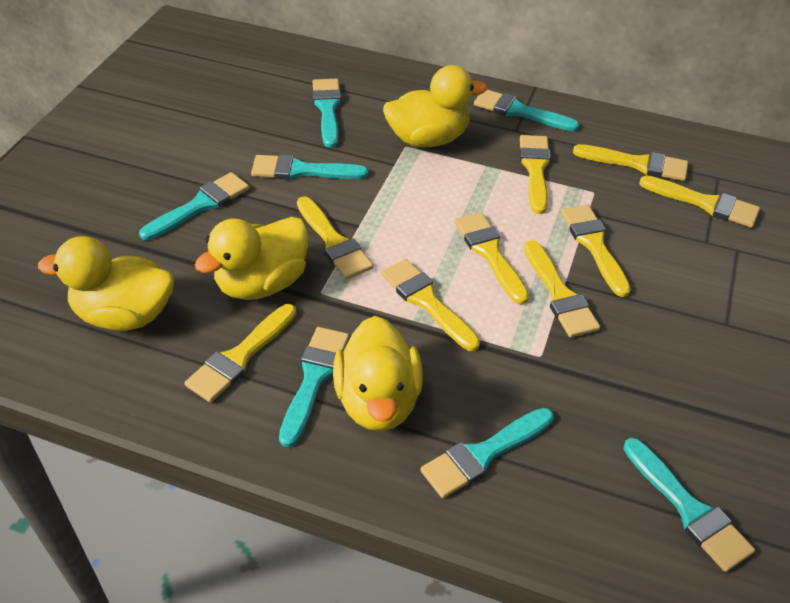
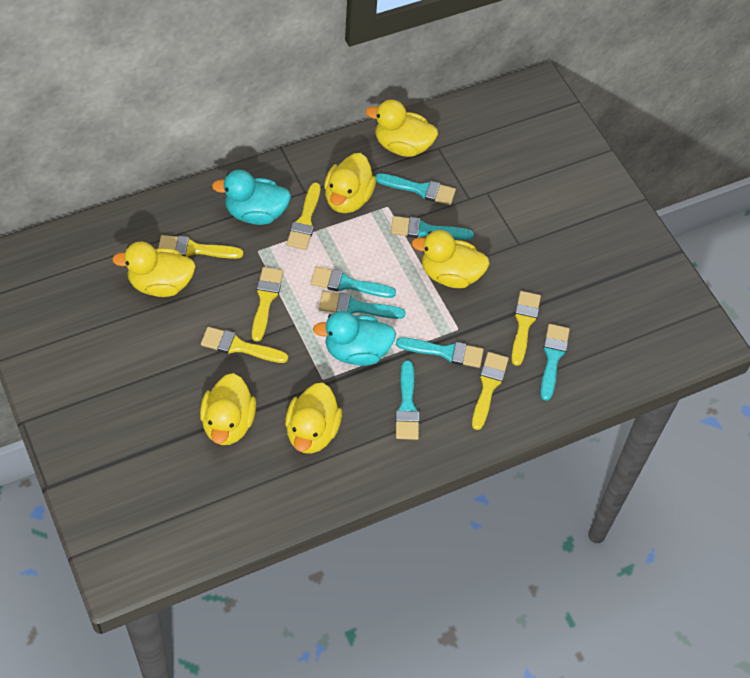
turquoise duck: 0 -> 2
yellow brush: 9 -> 6
yellow duck: 4 -> 6

